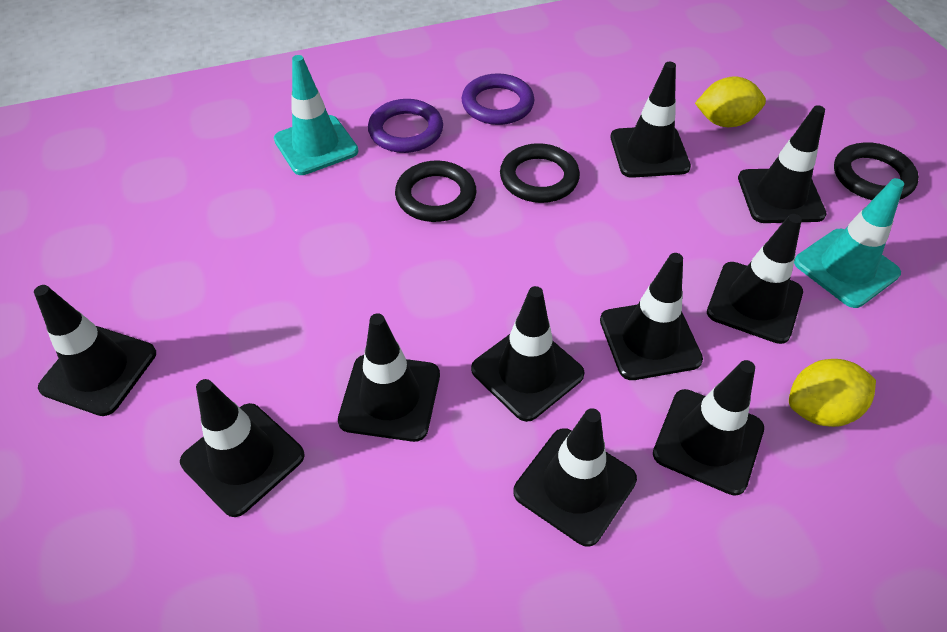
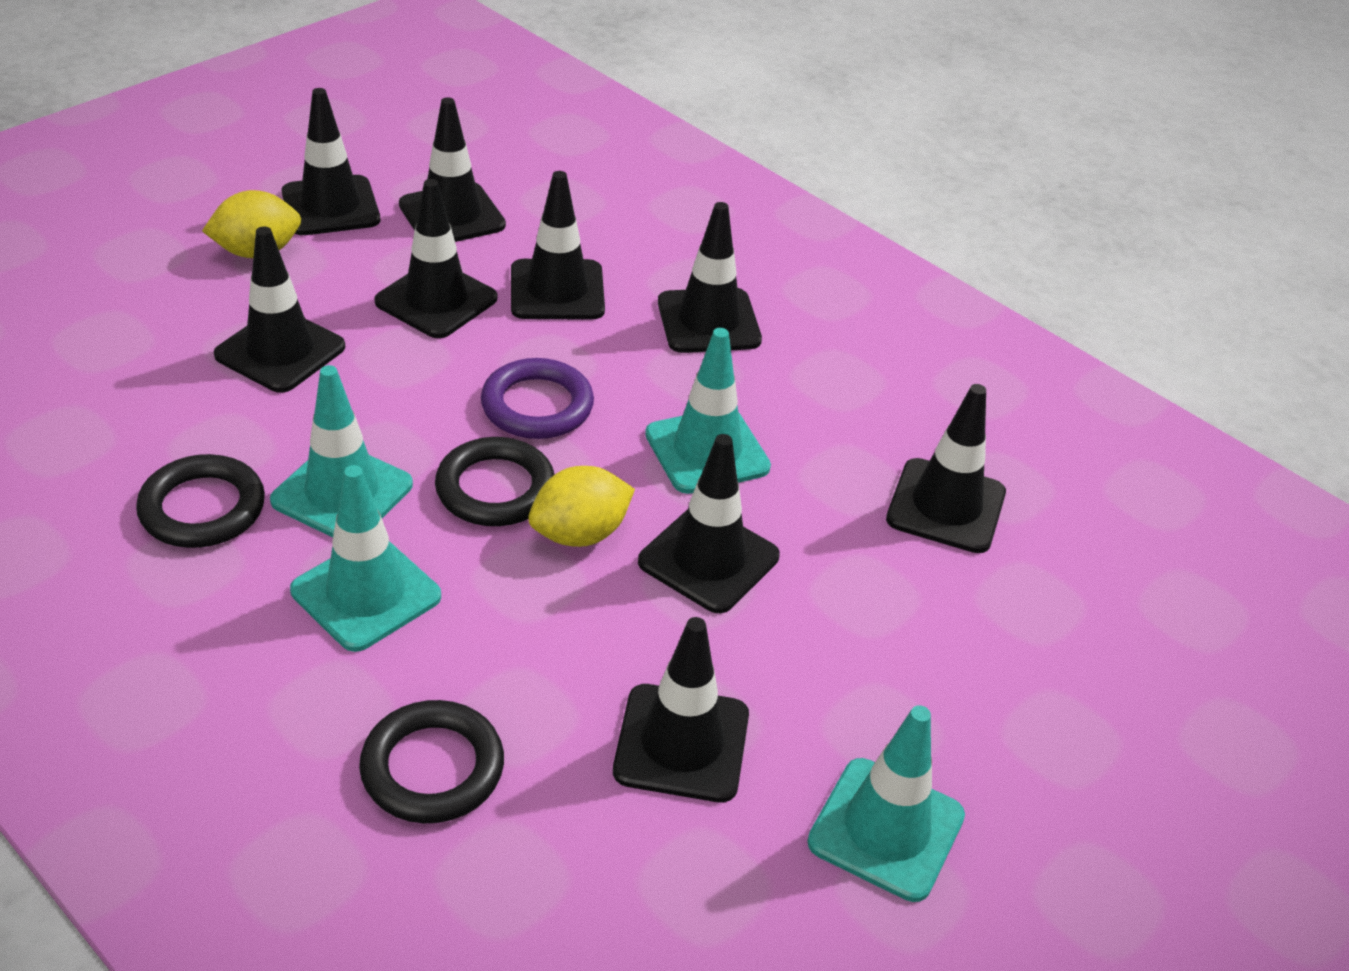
black traffic cone: 10 -> 9
purple ring: 2 -> 1
turquoise traffic cone: 2 -> 4

